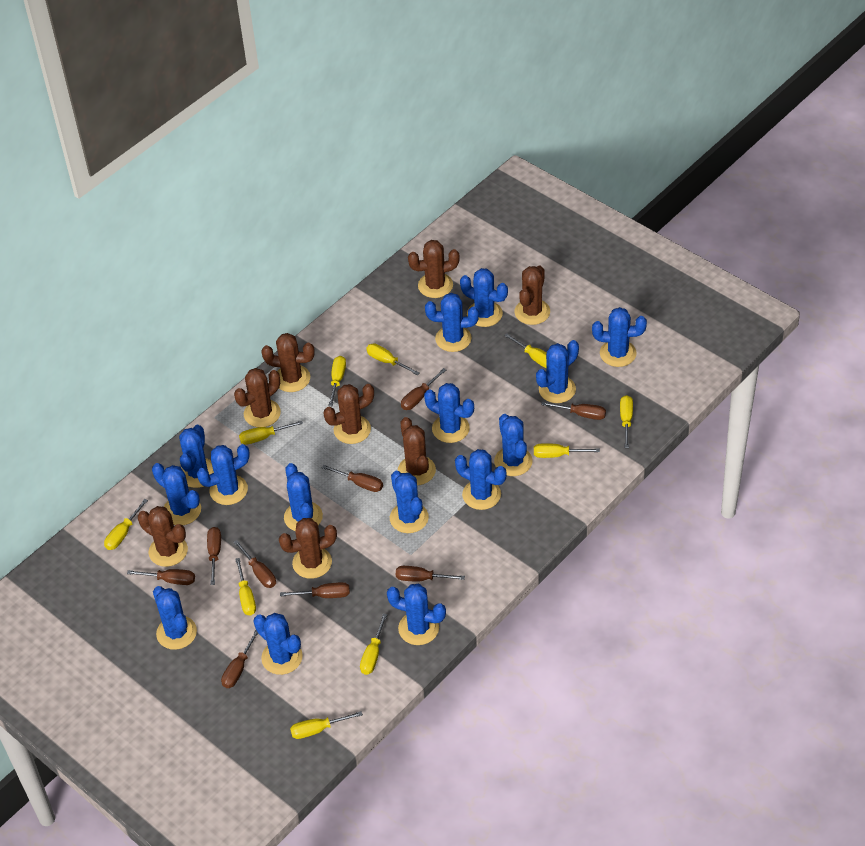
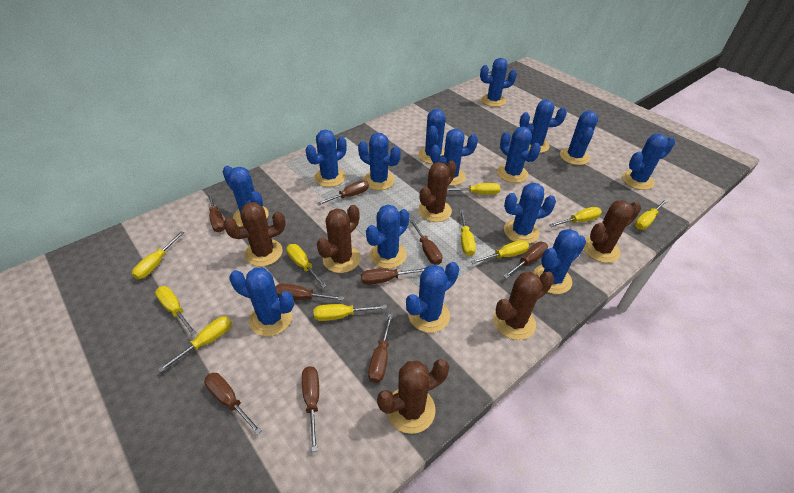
brown cactus: 8 -> 6

